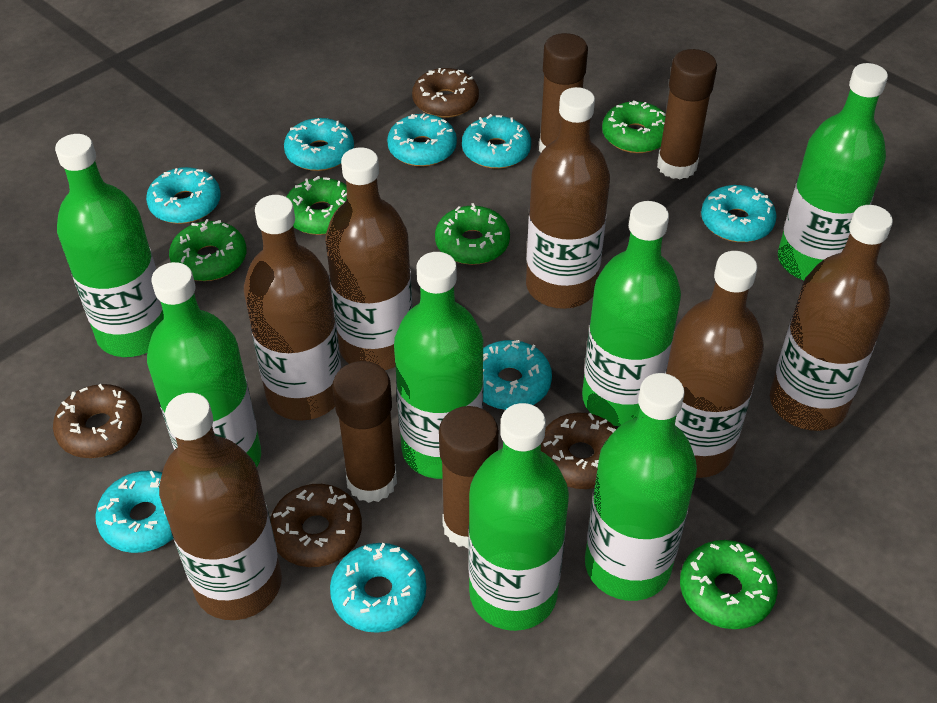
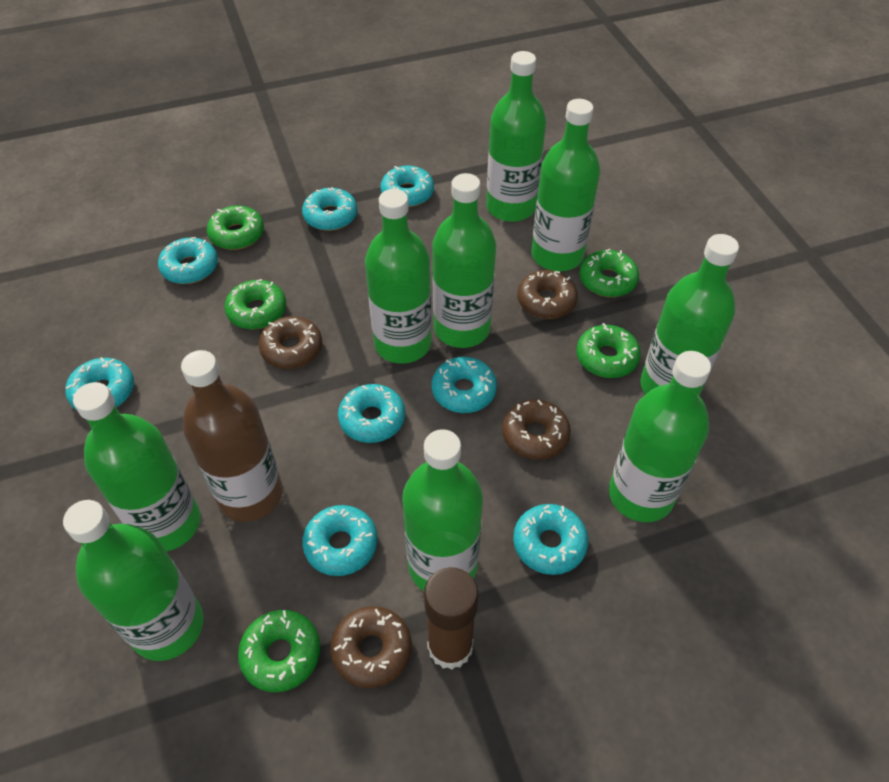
brown bottle: 6 -> 1
brown glue stick: 4 -> 1
green bottle: 7 -> 9

